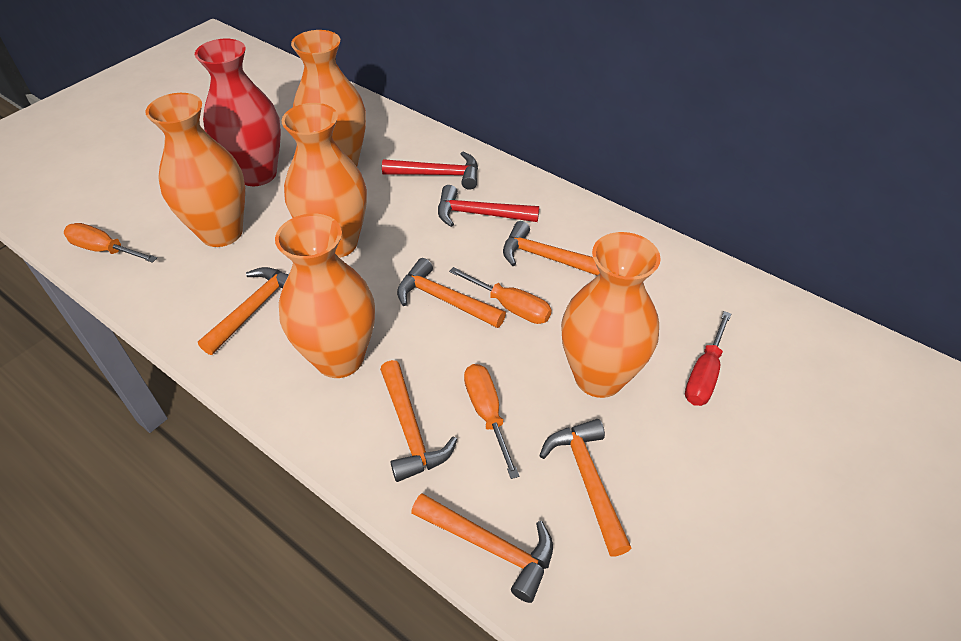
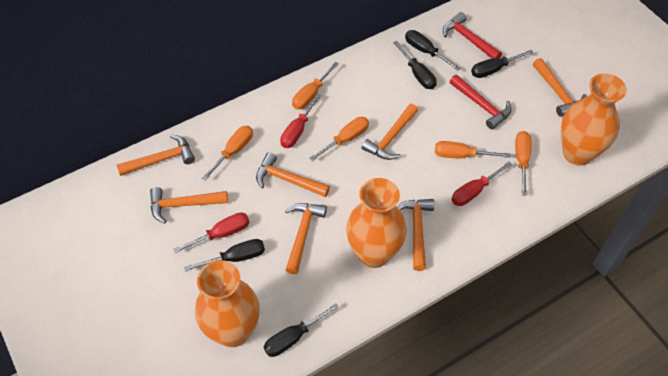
black screwdriver: 0 -> 5
orange hammer: 6 -> 7
orange screwdriver: 3 -> 5
orange vase: 5 -> 3
red screwdriver: 1 -> 3
red vase: 1 -> 0

